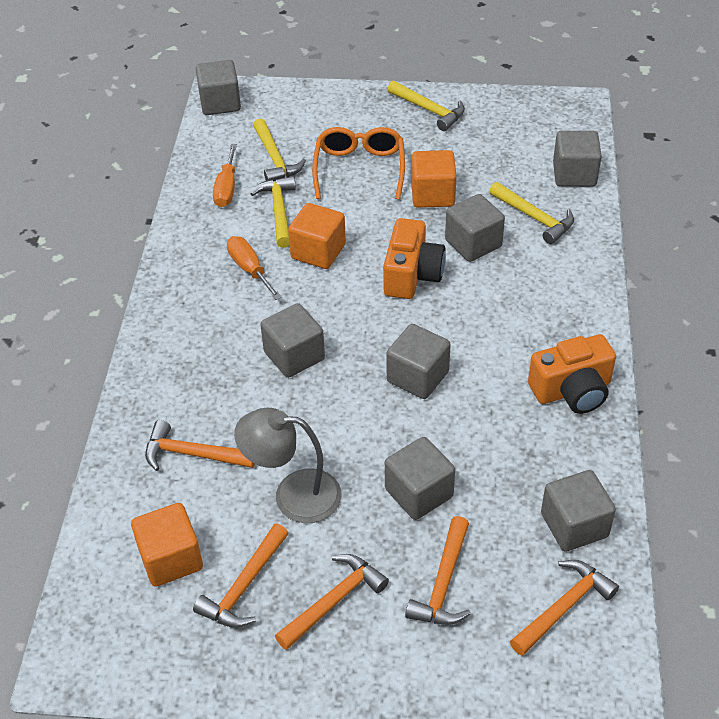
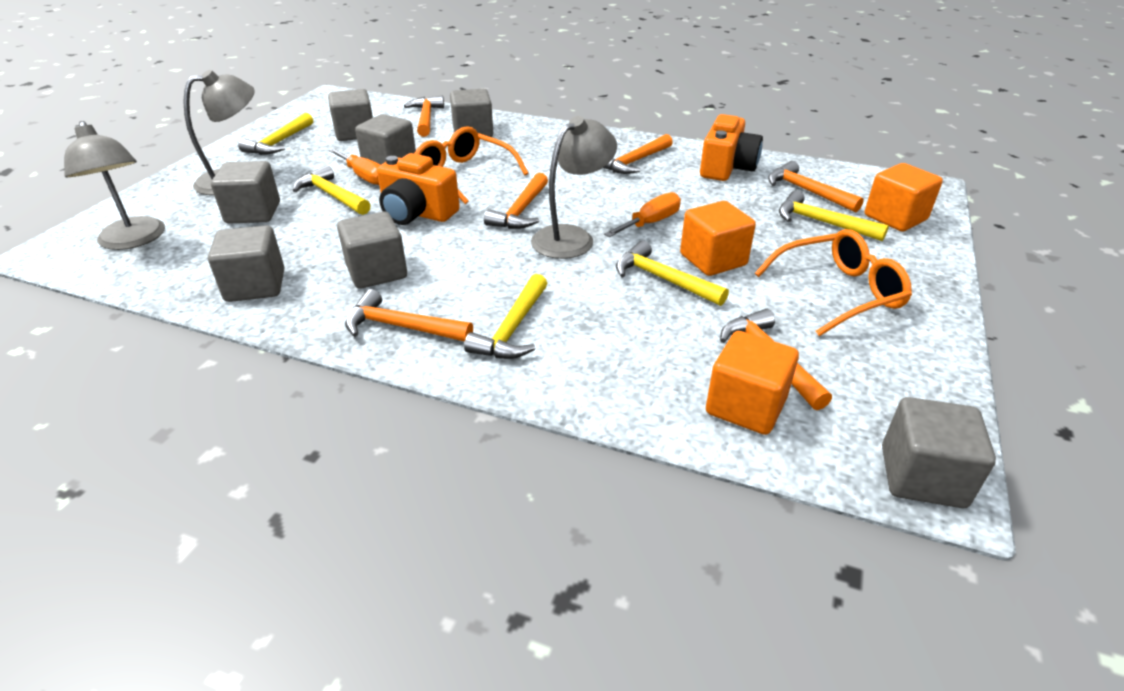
grey lamp: 1 -> 3
orange glasses: 1 -> 2
orange hammer: 5 -> 6
yellow hammer: 4 -> 5

